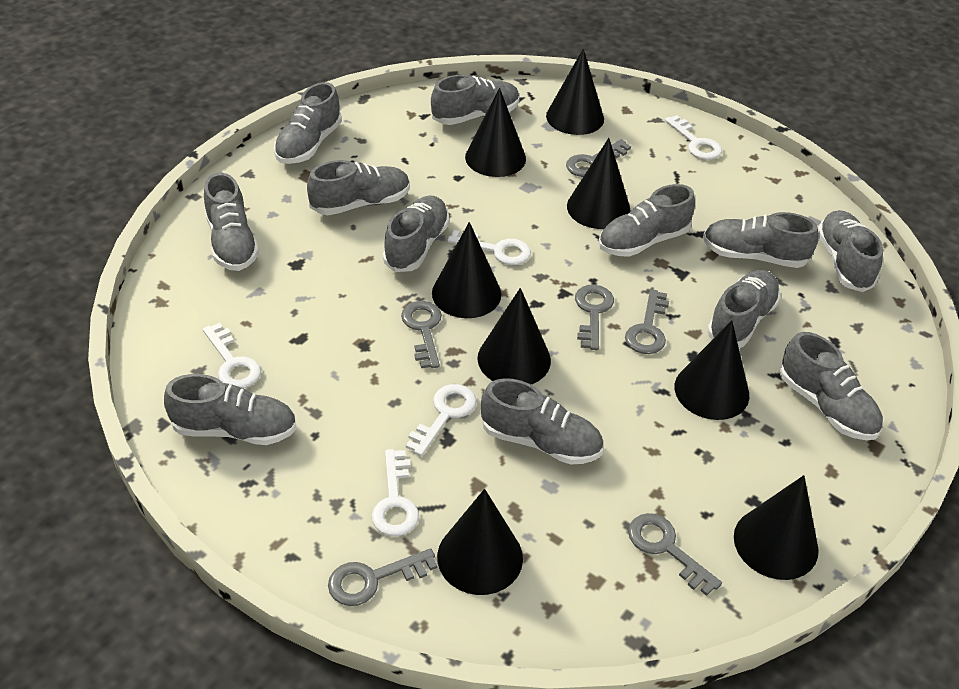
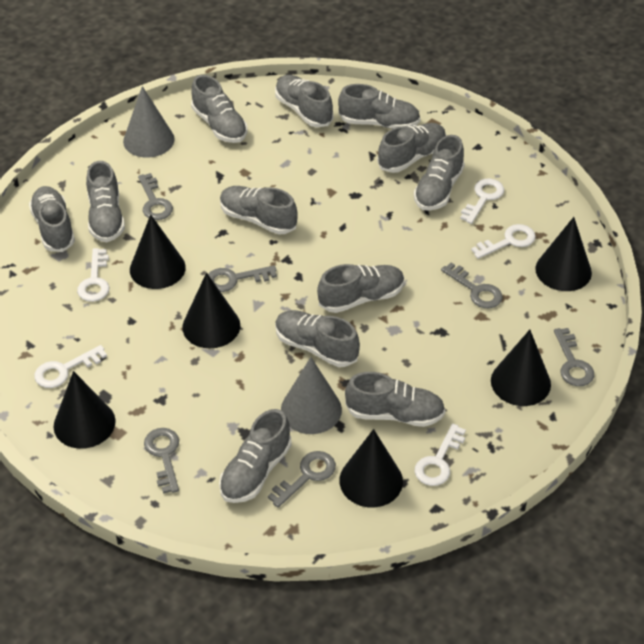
black cone: 8 -> 6
grey cone: 0 -> 2

